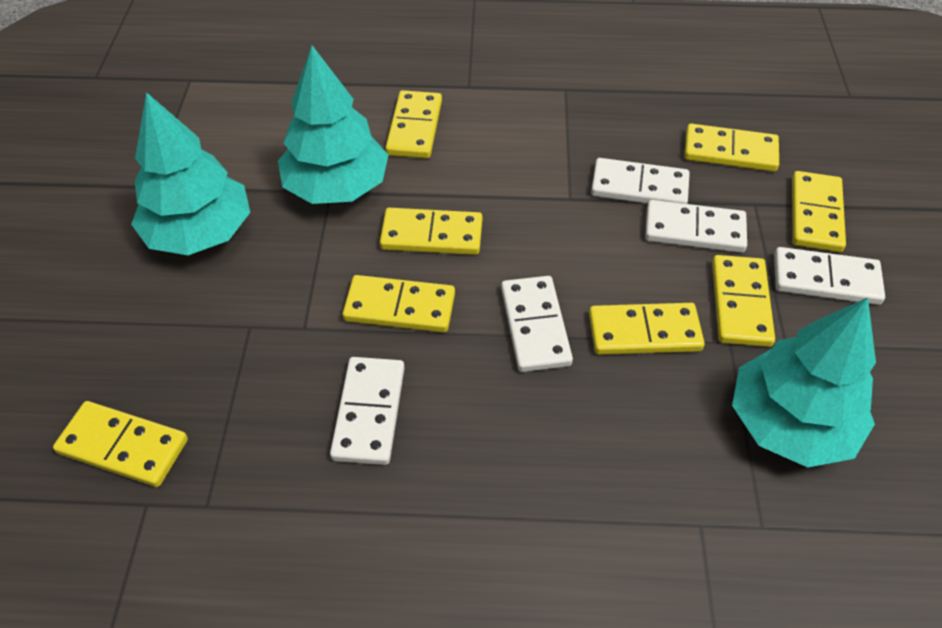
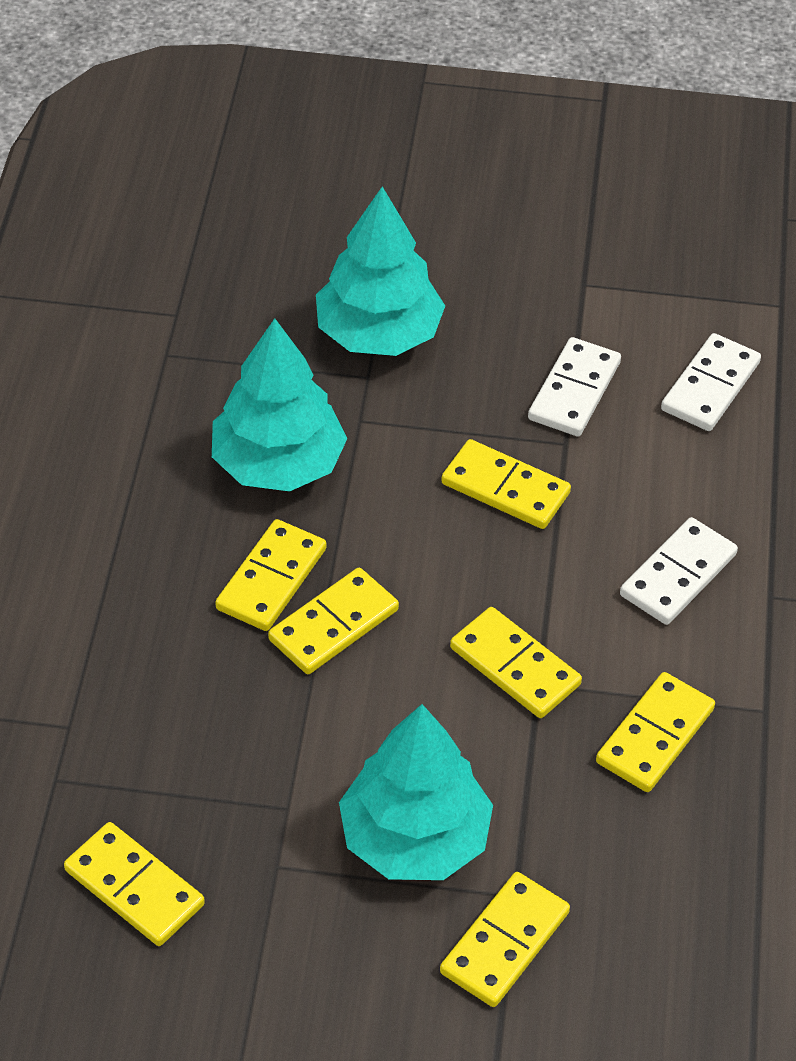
white domino: 5 -> 3
yellow domino: 8 -> 7

